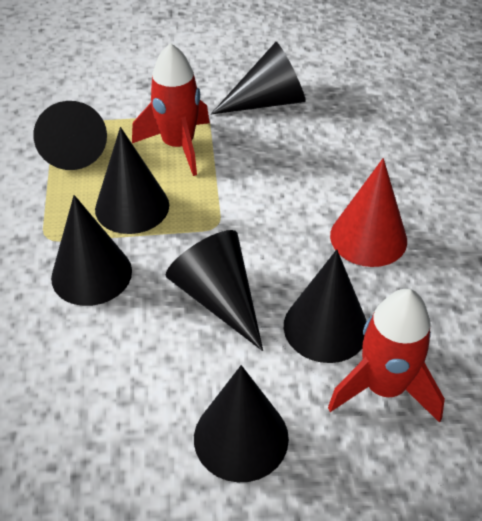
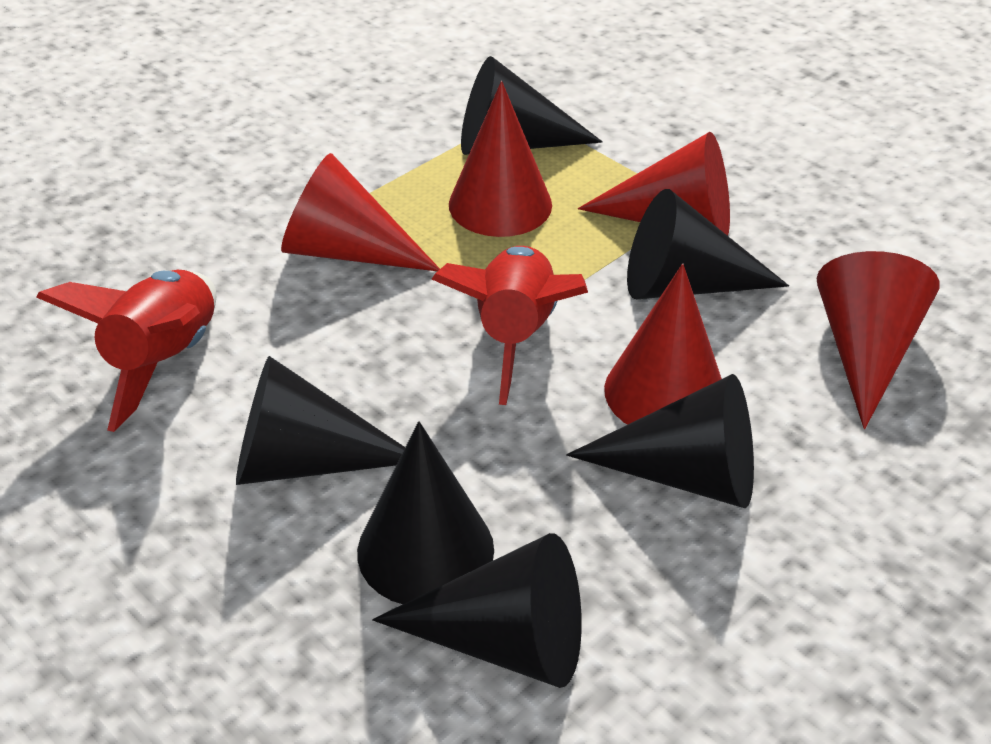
black cone: 7 -> 6
red cone: 1 -> 5

